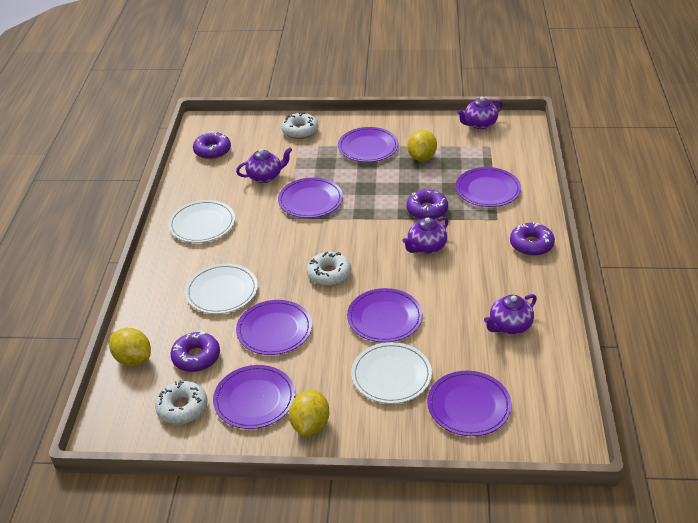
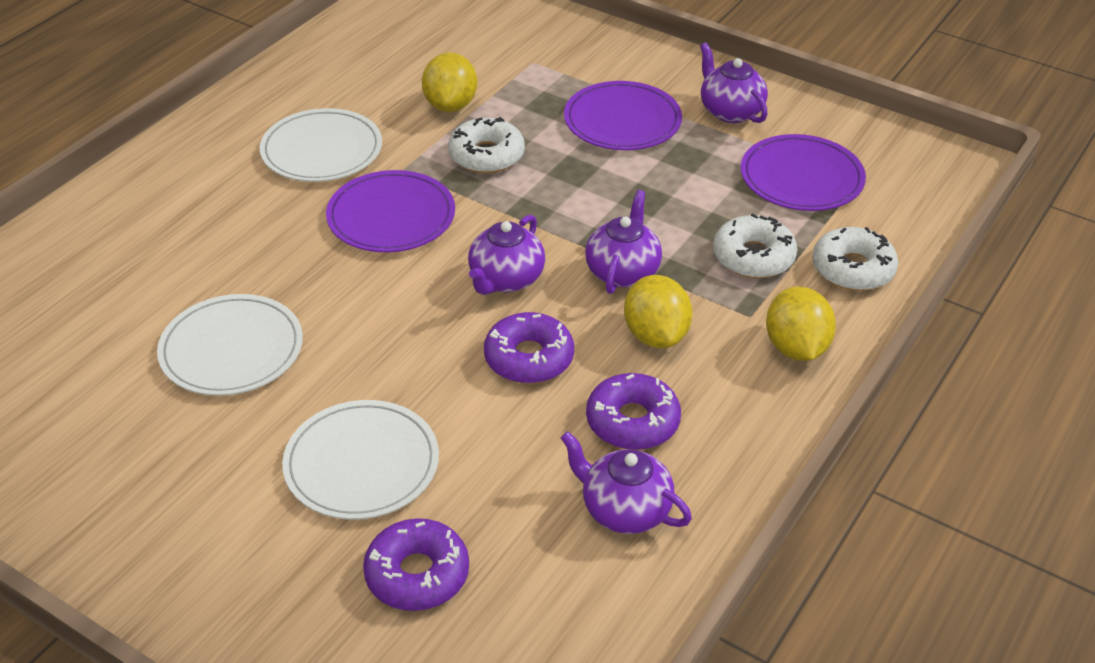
purple donut: 4 -> 3
purple plate: 7 -> 3

